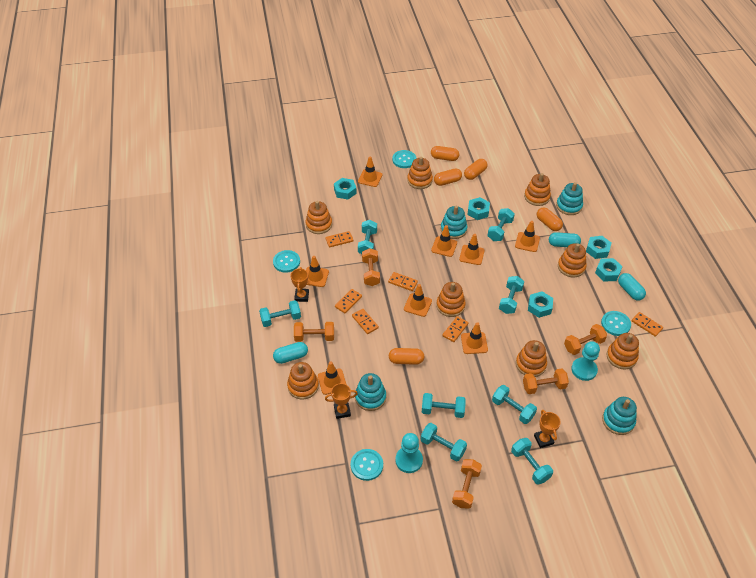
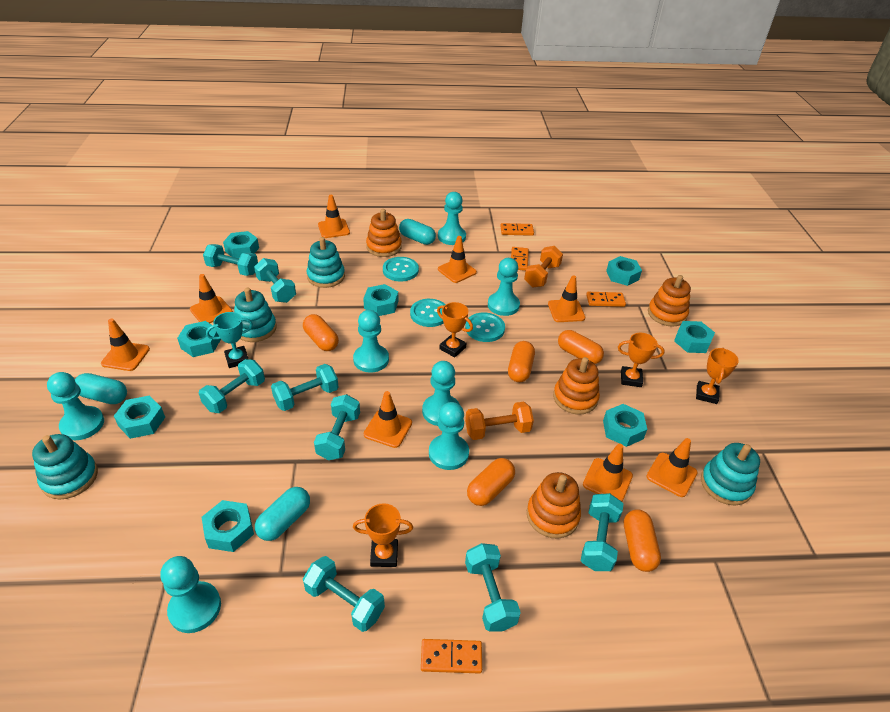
orange domino: 6 -> 4
orange dumbbell: 5 -> 2
orange stacking toy: 8 -> 4
orange trophy: 3 -> 4
turquoise button: 4 -> 3
turquoise nut: 5 -> 8
turquoise pawn: 2 -> 7
turquoise trophy: 0 -> 1

